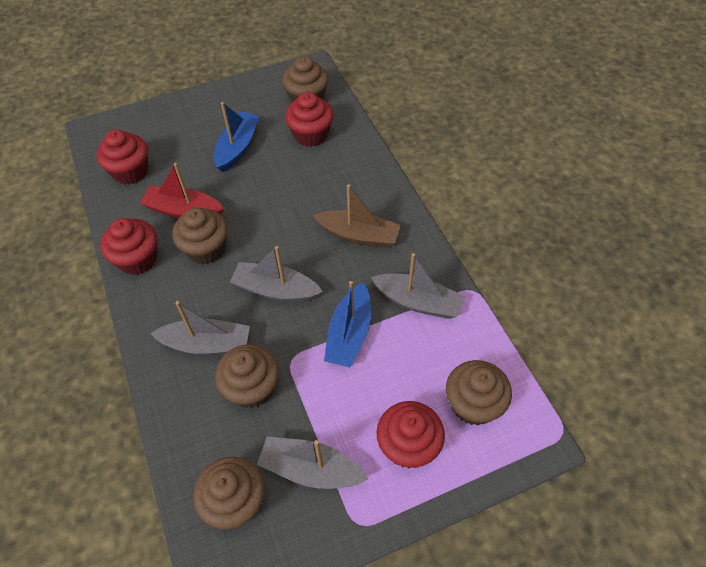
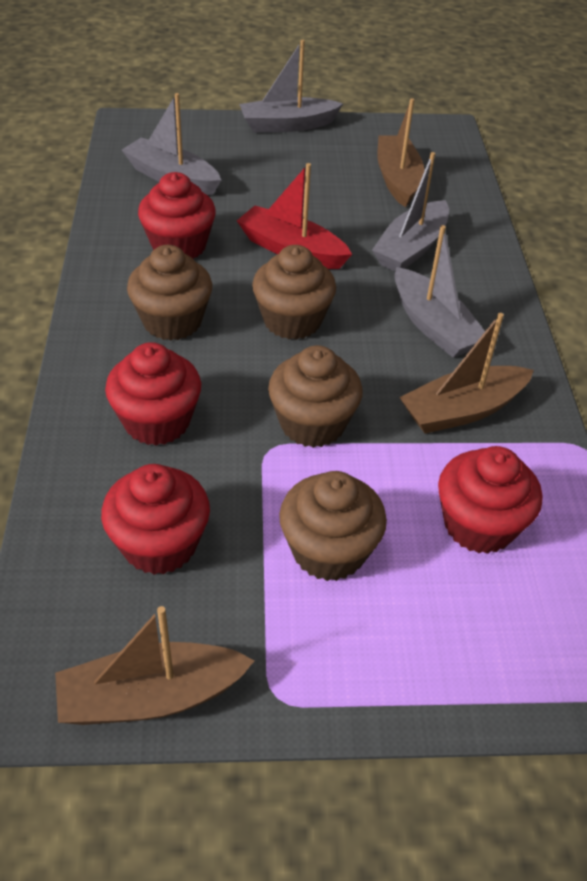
blue boat: 2 -> 0
brown boat: 1 -> 3
brown cupcake: 5 -> 4

